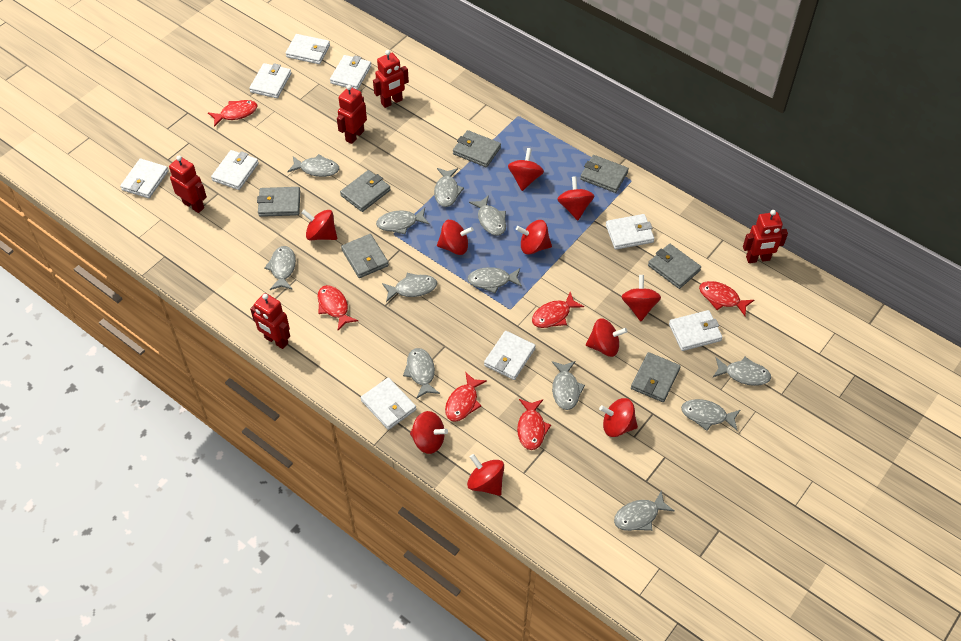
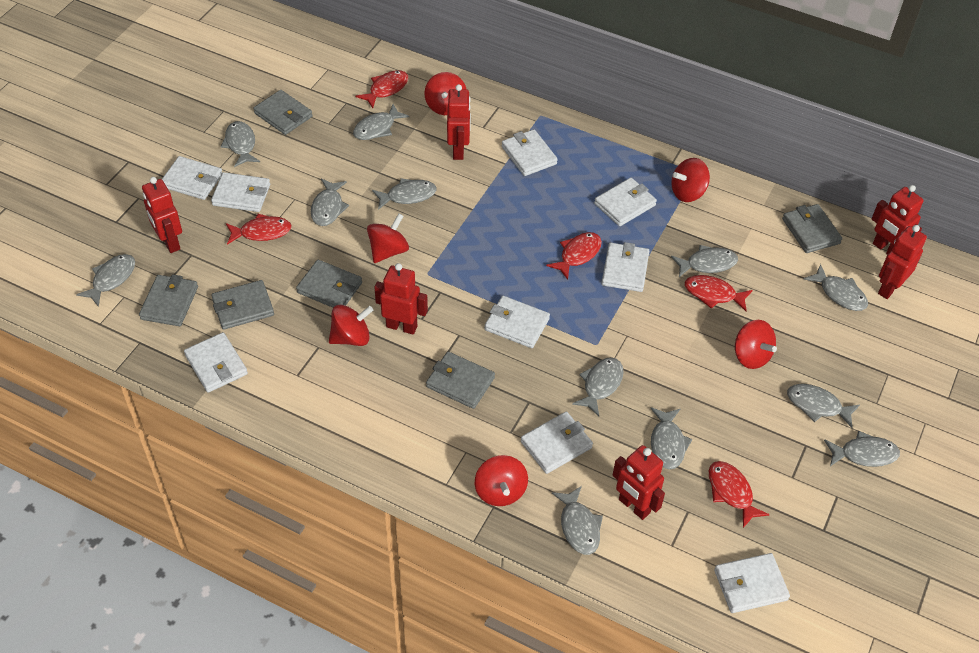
grey wallet: 7 -> 6
red fish: 6 -> 5
red robot: 5 -> 6
red spinning top: 10 -> 6

